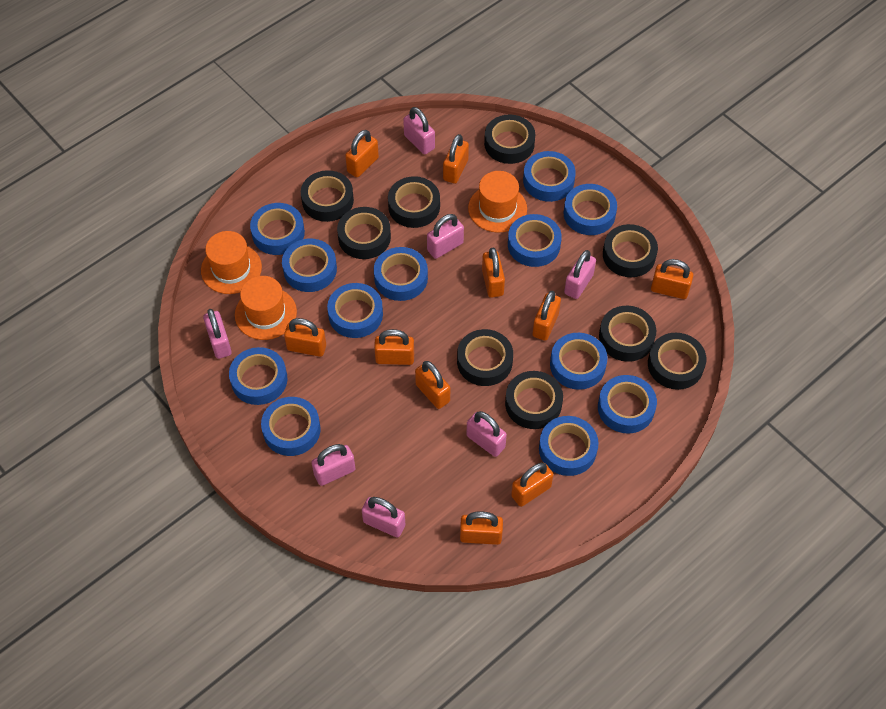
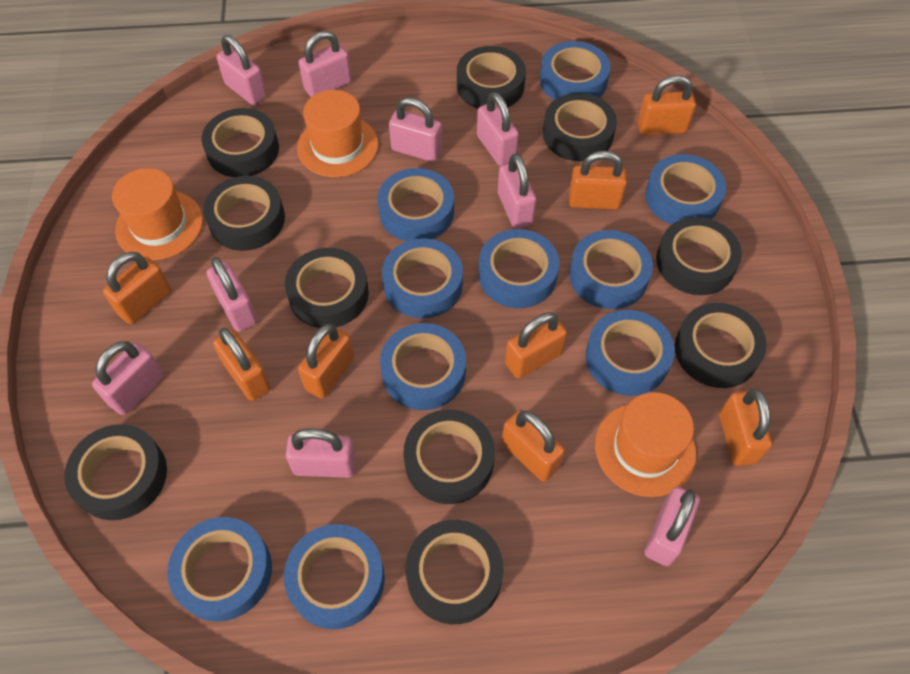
black tape: 9 -> 10
blue tape: 12 -> 10
orange padlock: 10 -> 8
pink padlock: 7 -> 9

